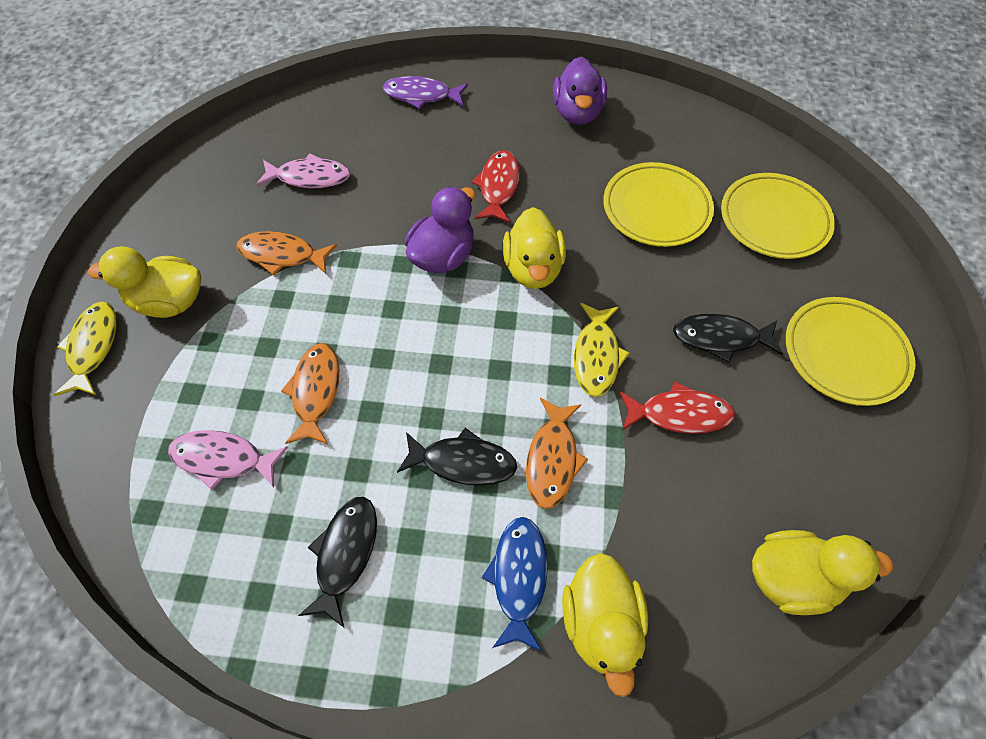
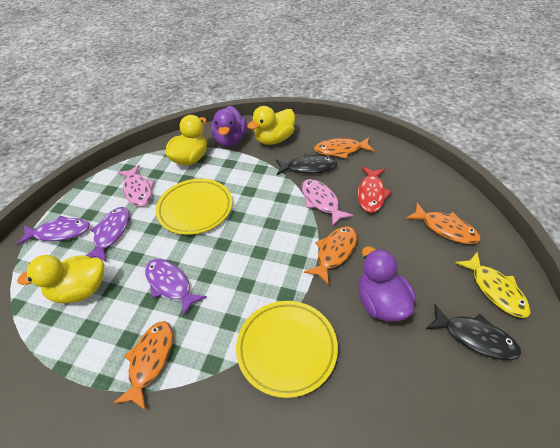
black fish: 3 -> 2
blue fish: 1 -> 0
orange fish: 3 -> 4
purple fish: 1 -> 3
red fish: 2 -> 1
yellow duck: 4 -> 3
yellow fish: 2 -> 1
yellow plate: 3 -> 2

